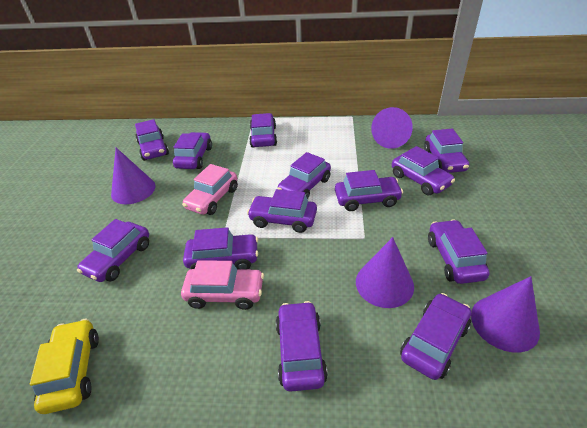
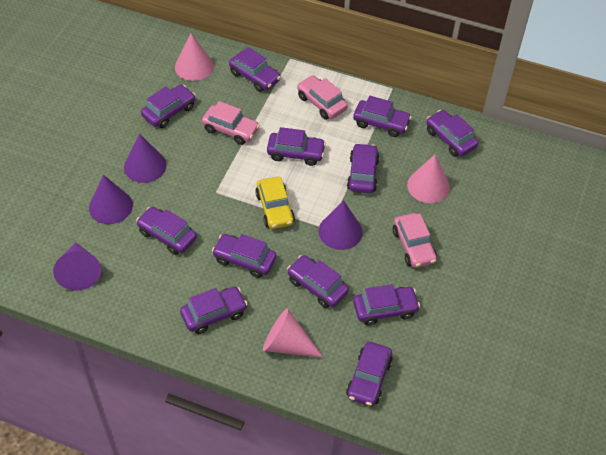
pink car: 2 -> 3
pink cone: 0 -> 3
purple car: 13 -> 12

